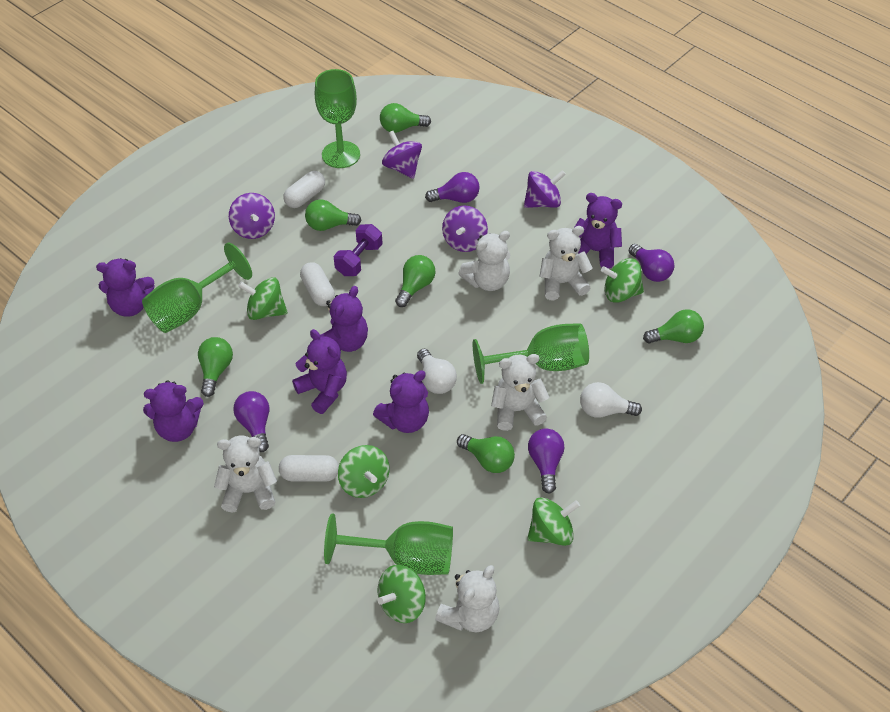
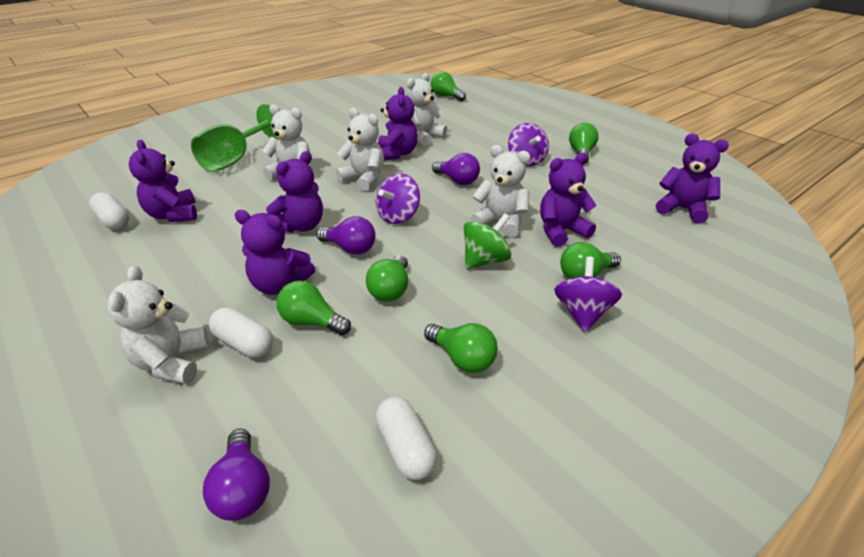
green goblet: 4 -> 1
green spinning top: 5 -> 1
purple dumbbell: 1 -> 0
purple light bulb: 4 -> 3
purple spinning top: 4 -> 3
white light bulb: 2 -> 0

